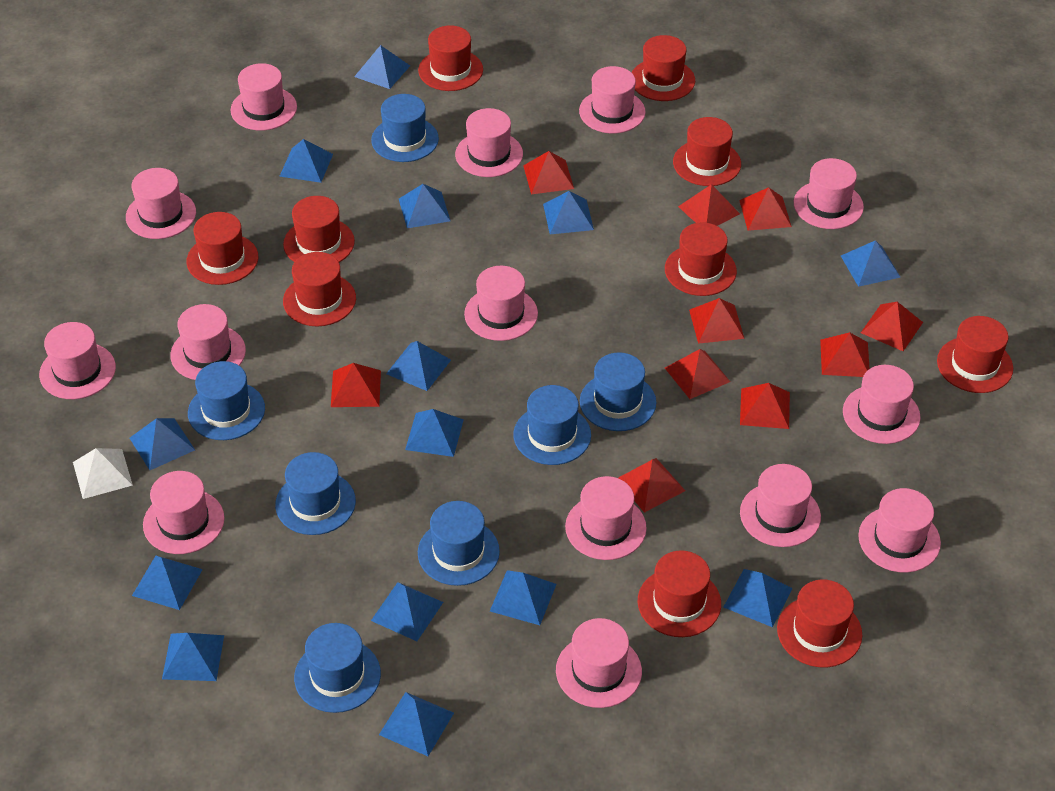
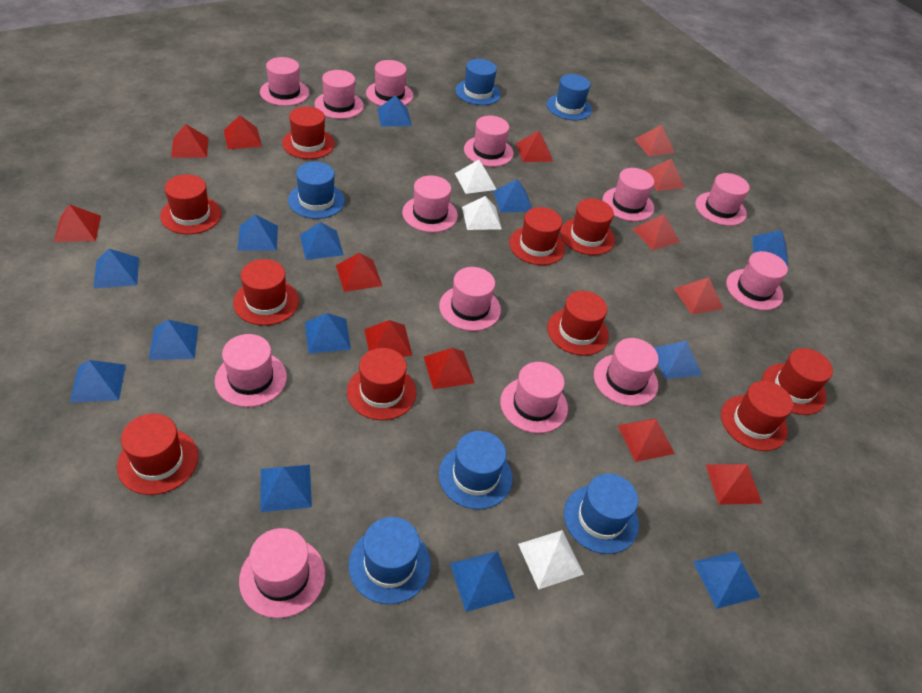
blue hat: 7 -> 6
blue pyramid: 14 -> 13
pink hat: 14 -> 13
red pyramid: 10 -> 13
white pyramid: 1 -> 3

